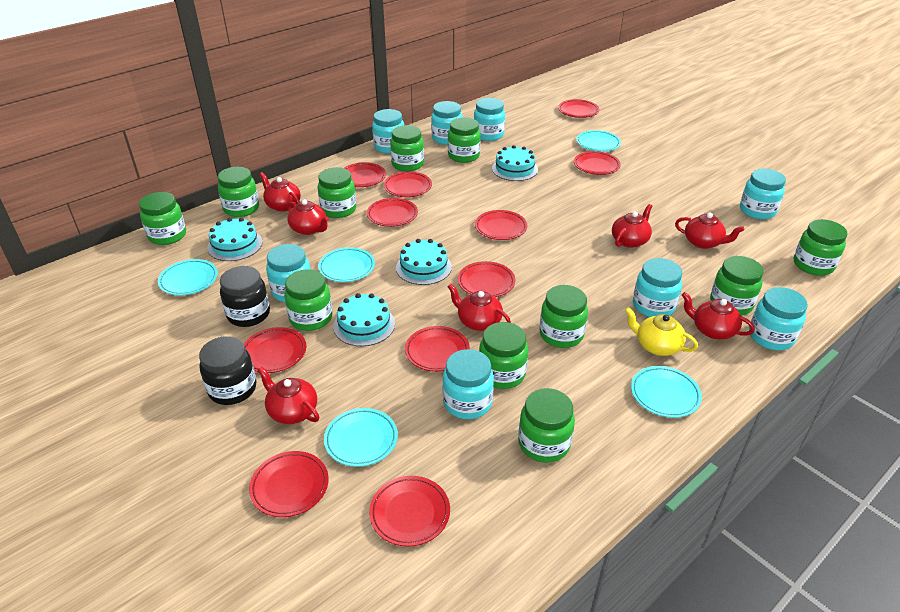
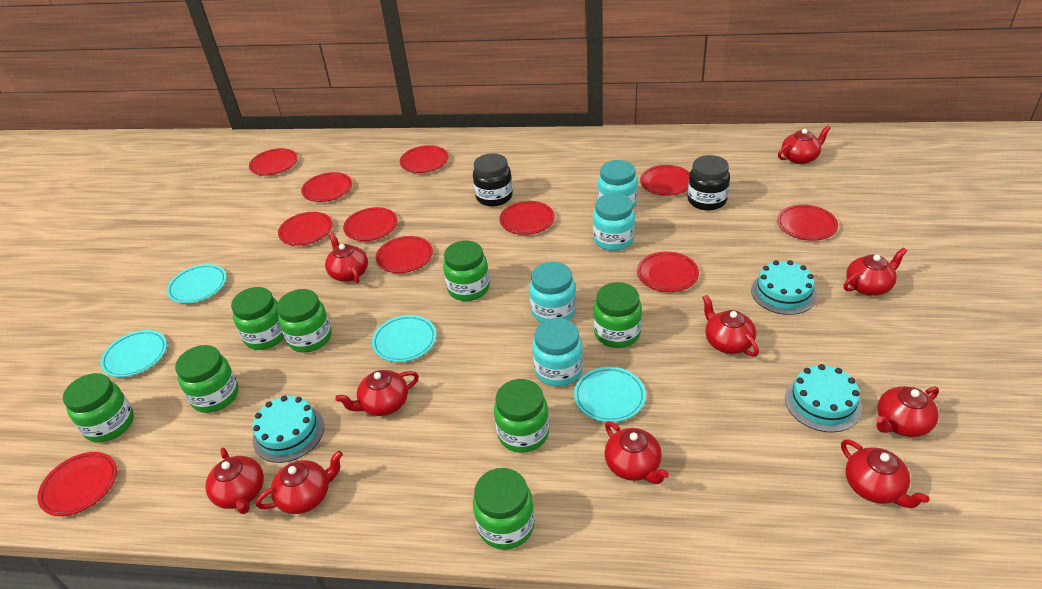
green jar: 11 -> 8
red teapot: 7 -> 10
turquoise cake: 4 -> 3
turquoise jar: 8 -> 4
turquoise plate: 5 -> 4
yellow teapot: 1 -> 0

